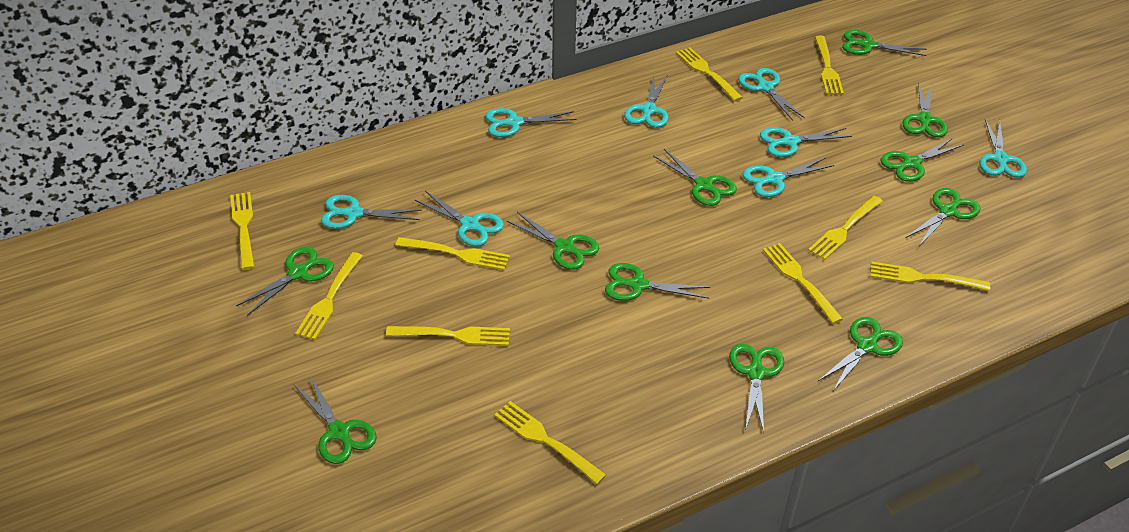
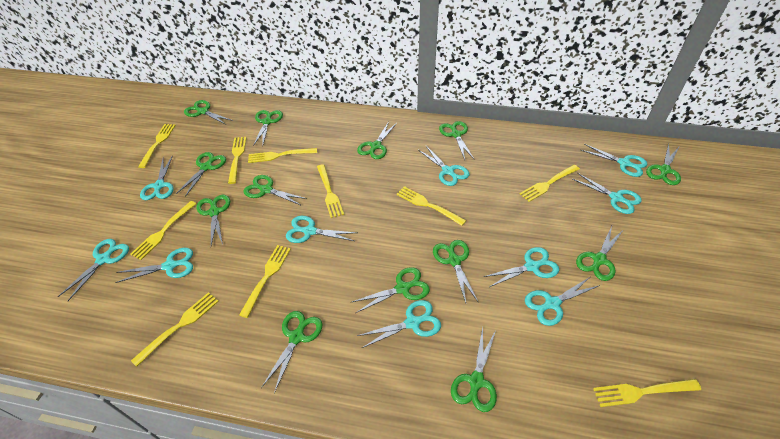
green scissors: 11 -> 13
turquoise scissors: 8 -> 10

